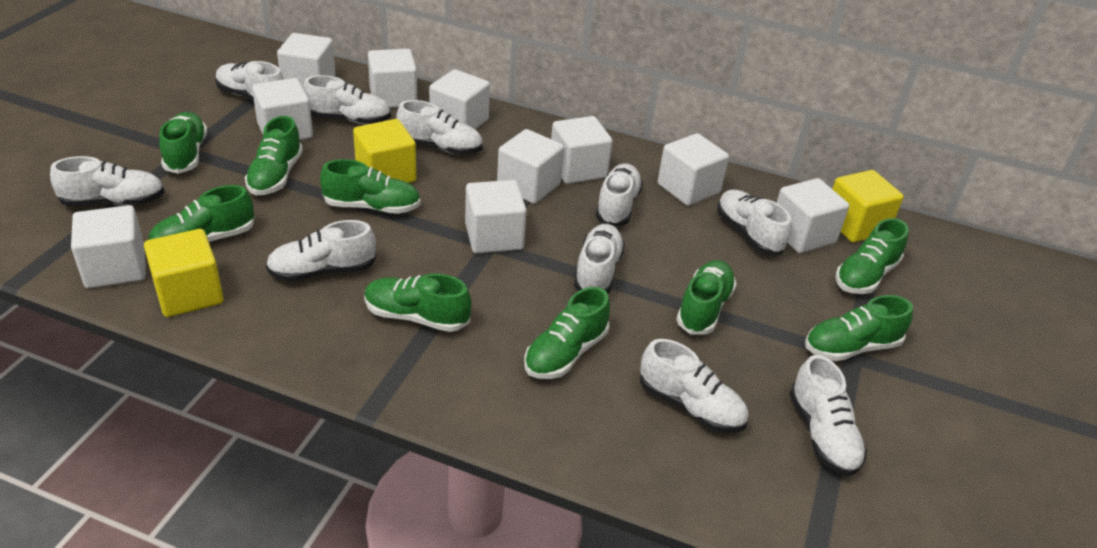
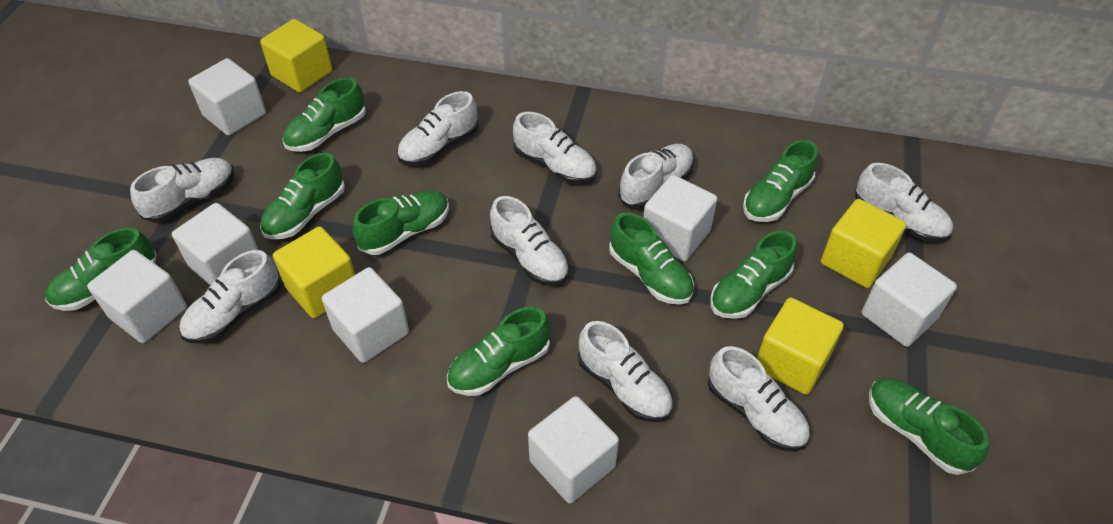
white cube: 10 -> 7
white shoe: 10 -> 9
yellow cube: 3 -> 4

